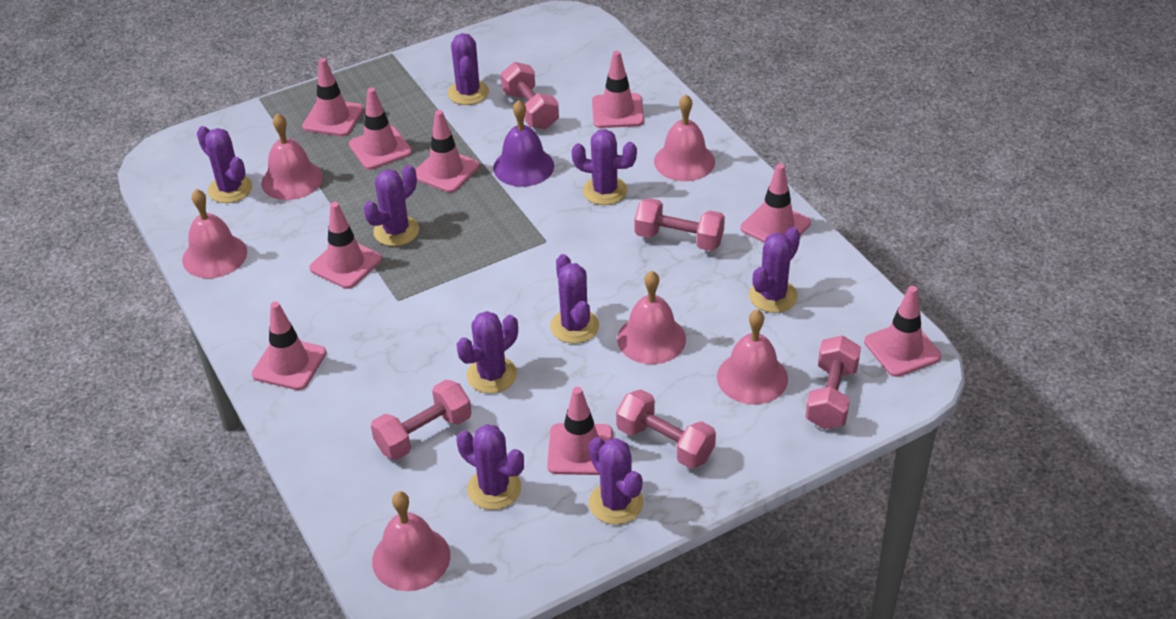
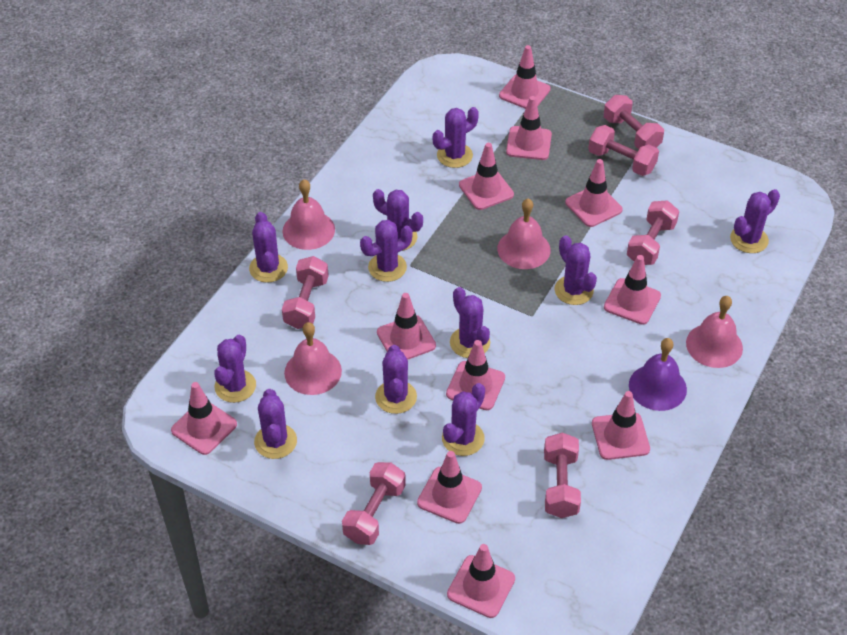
pink bell: 6 -> 4
pink dumbbell: 5 -> 6
pink traffic cone: 9 -> 11
purple cactus: 9 -> 11

